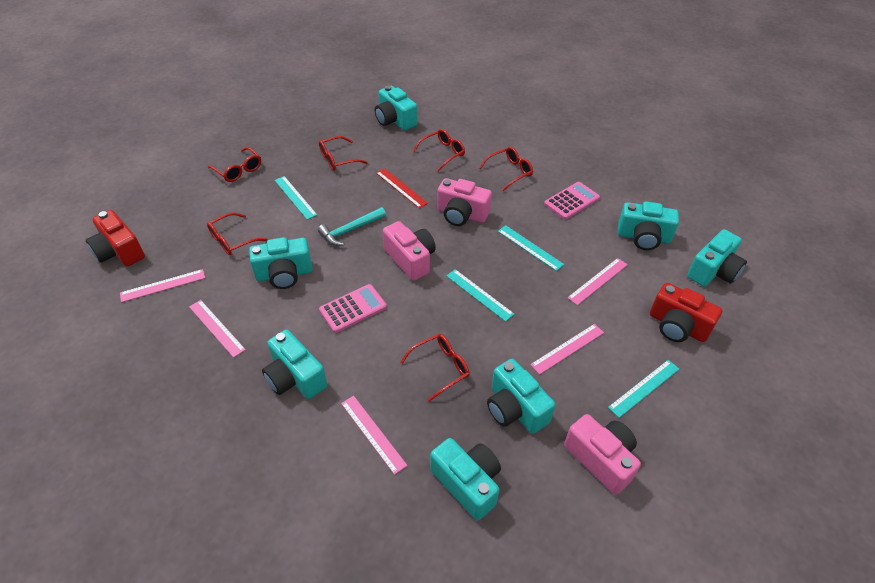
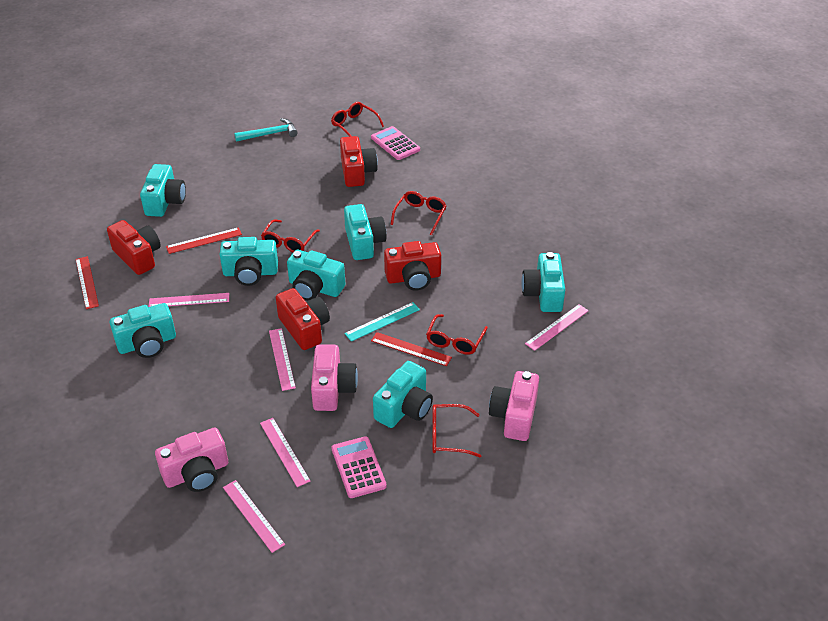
red camera: 2 -> 4
red glasses: 6 -> 5
red ruler: 1 -> 3
turquoise ruler: 4 -> 1

